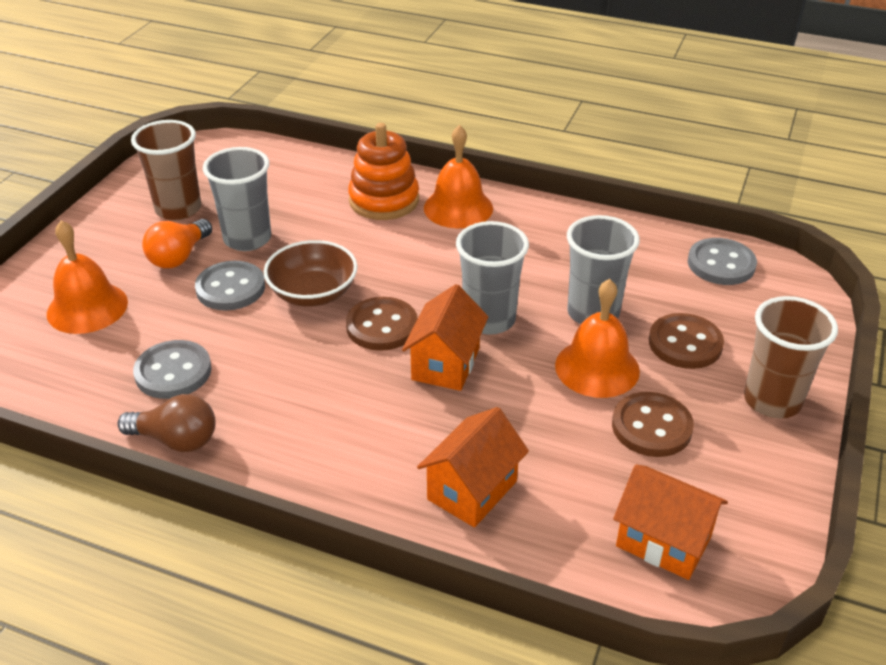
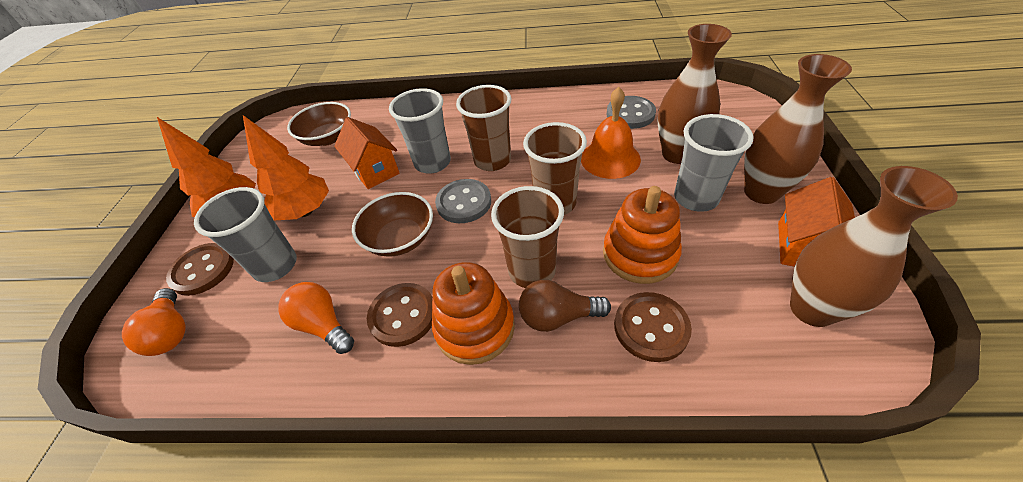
brown bowl: 1 -> 2
brown cup: 2 -> 3
brown vase: 0 -> 3
grey button: 3 -> 2
orange bell: 3 -> 1
orange house: 3 -> 2
orange light bulb: 1 -> 2
orange stacking toy: 1 -> 2
orange tree: 0 -> 2

